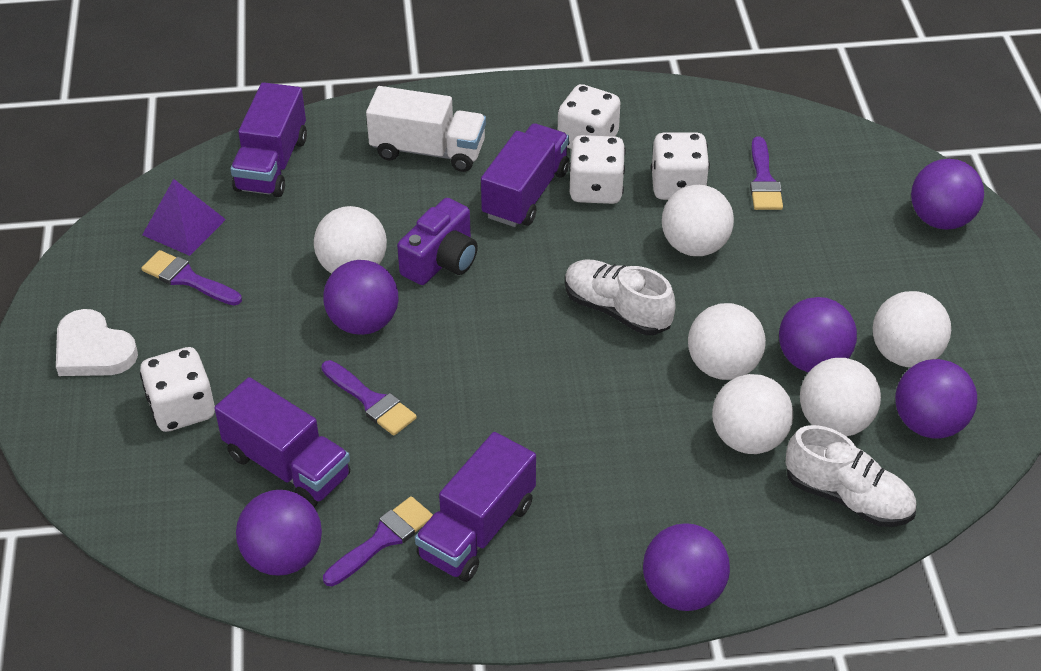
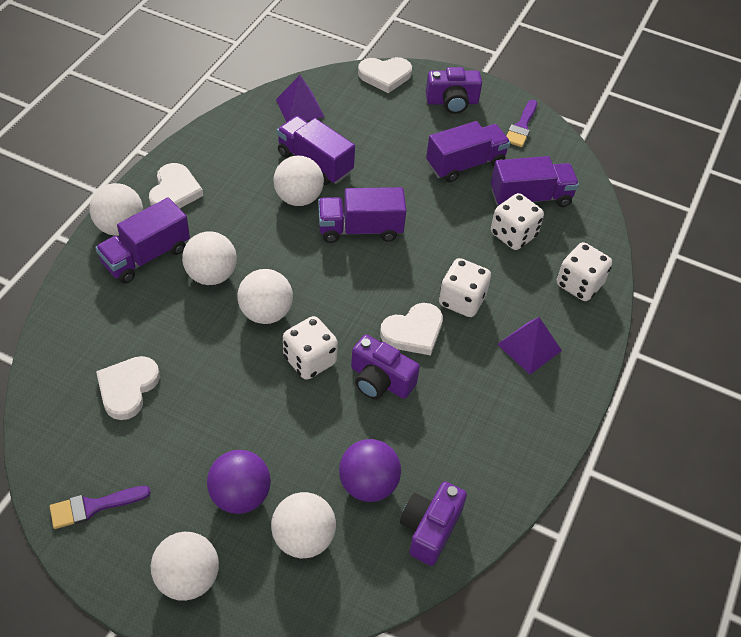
purple ball: 6 -> 2
purple brush: 4 -> 2
purple camera: 1 -> 3
purple pyramid: 1 -> 2
purple truck: 4 -> 5
white heart: 1 -> 4
white shoe: 2 -> 0
white truck: 1 -> 0

